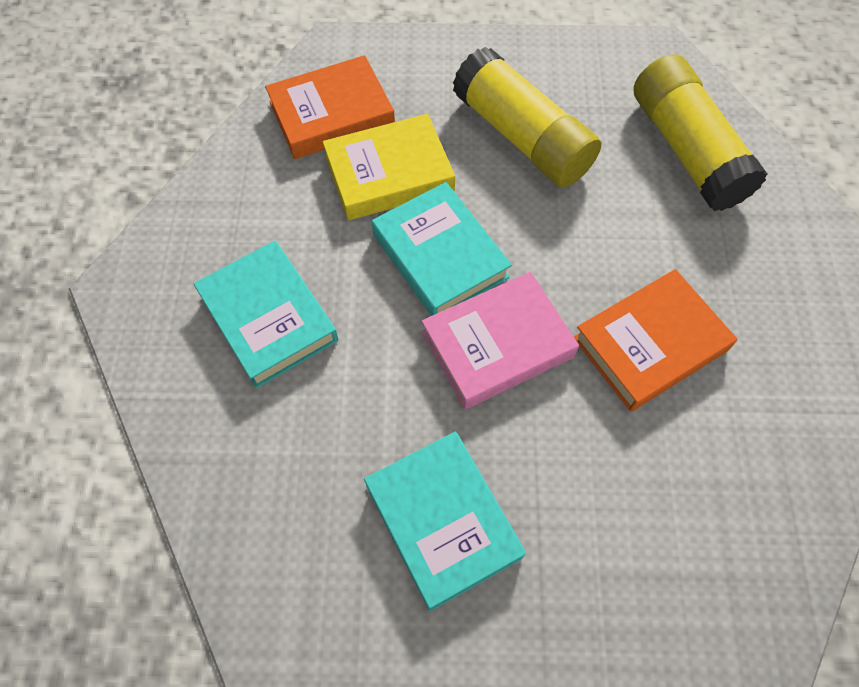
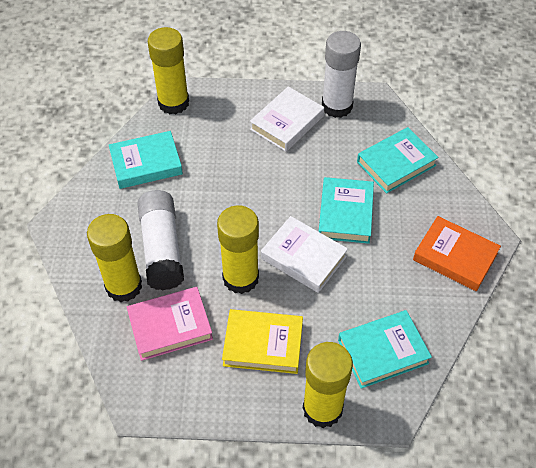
orange book: 2 -> 1
turquoise book: 3 -> 4
white book: 0 -> 2
white glue stick: 0 -> 2
yellow glue stick: 2 -> 4

